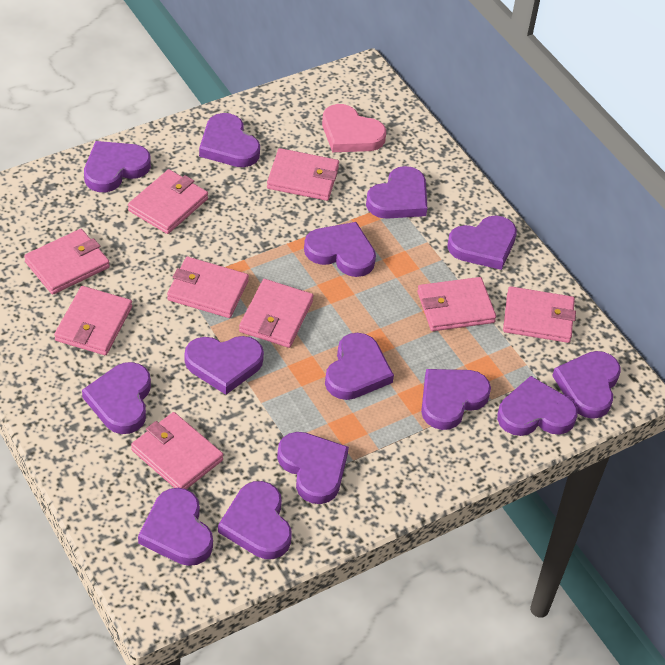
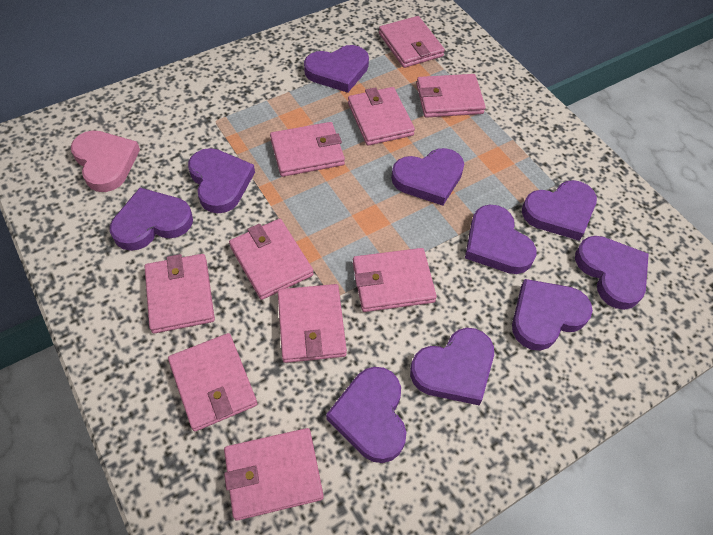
pink wallet: 9 -> 10
purple heart: 14 -> 10

